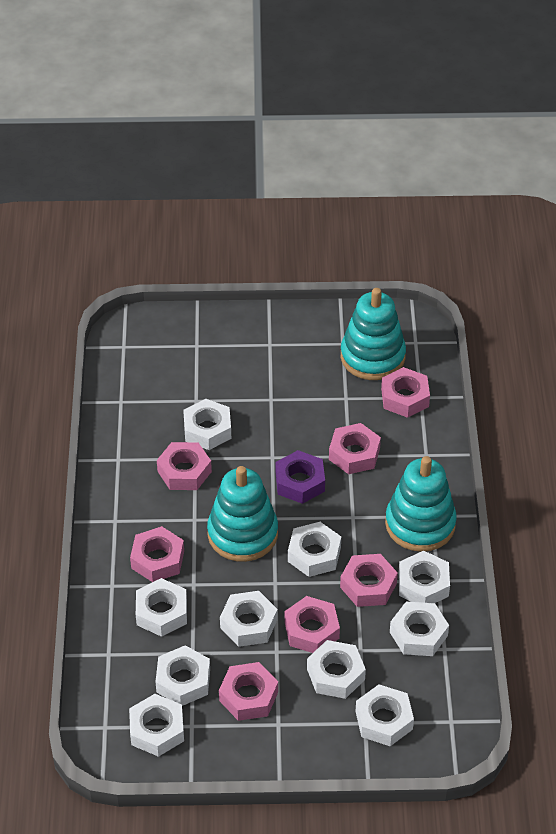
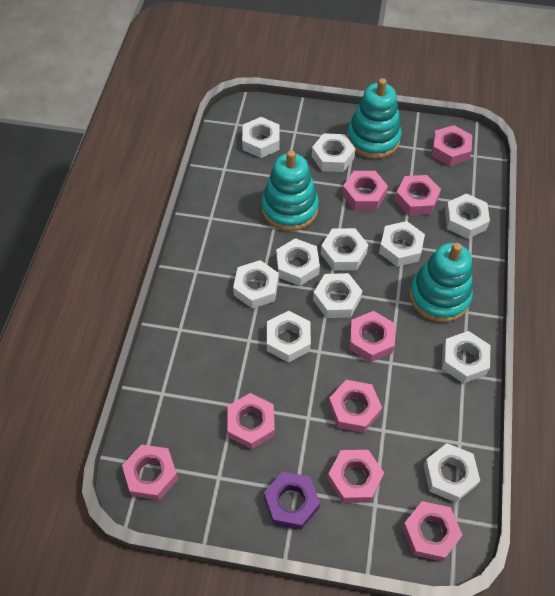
pink nut: 7 -> 9
white nut: 10 -> 11

